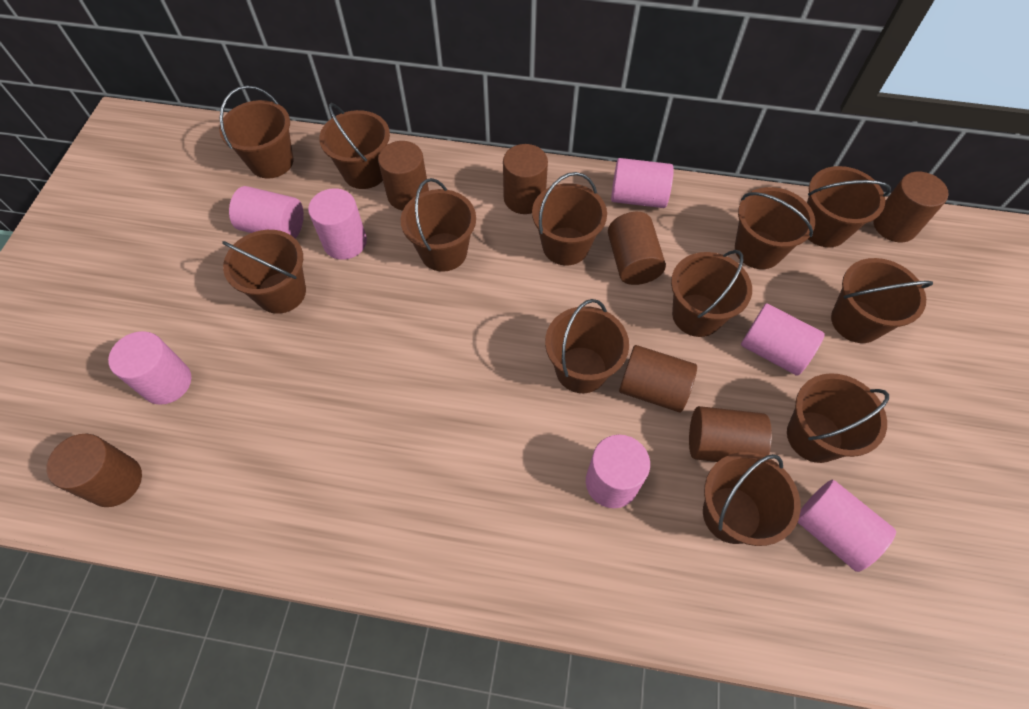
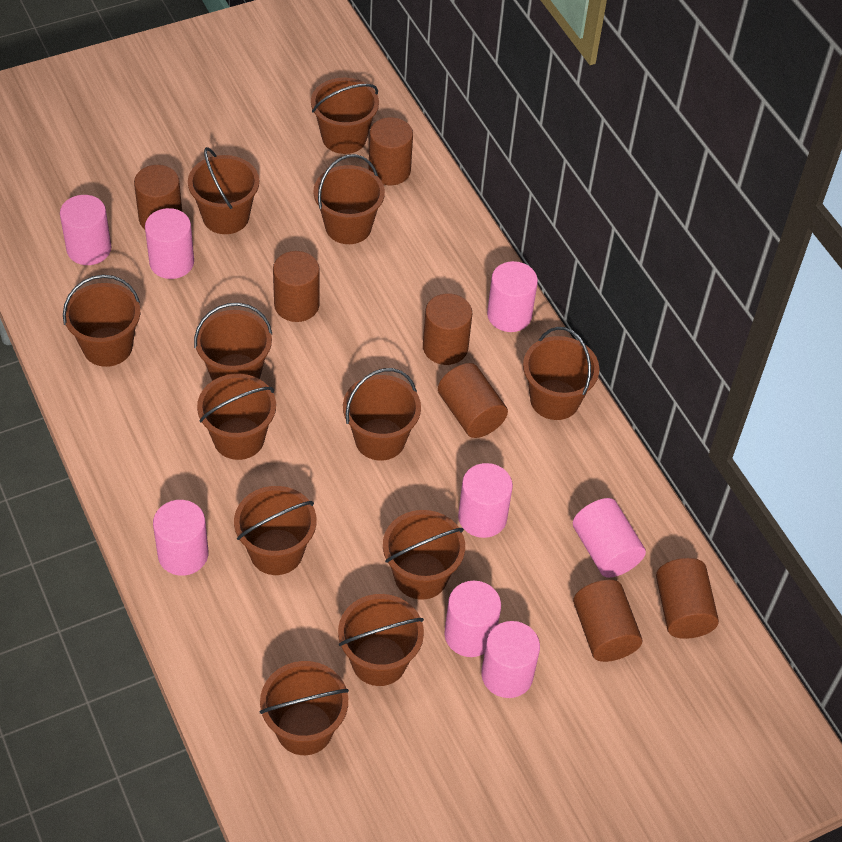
pink cylinder: 7 -> 8

